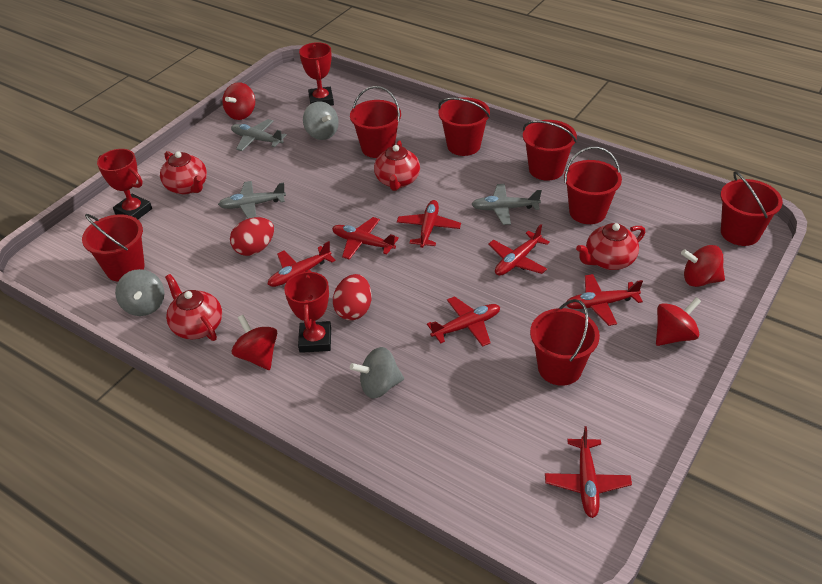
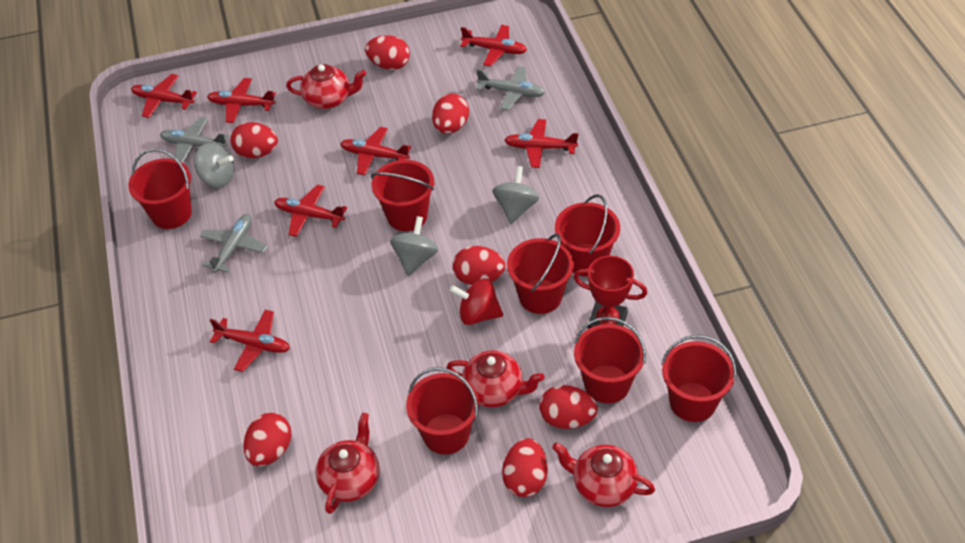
red egg: 2 -> 7
red spinning top: 4 -> 1
red trophy: 3 -> 1

